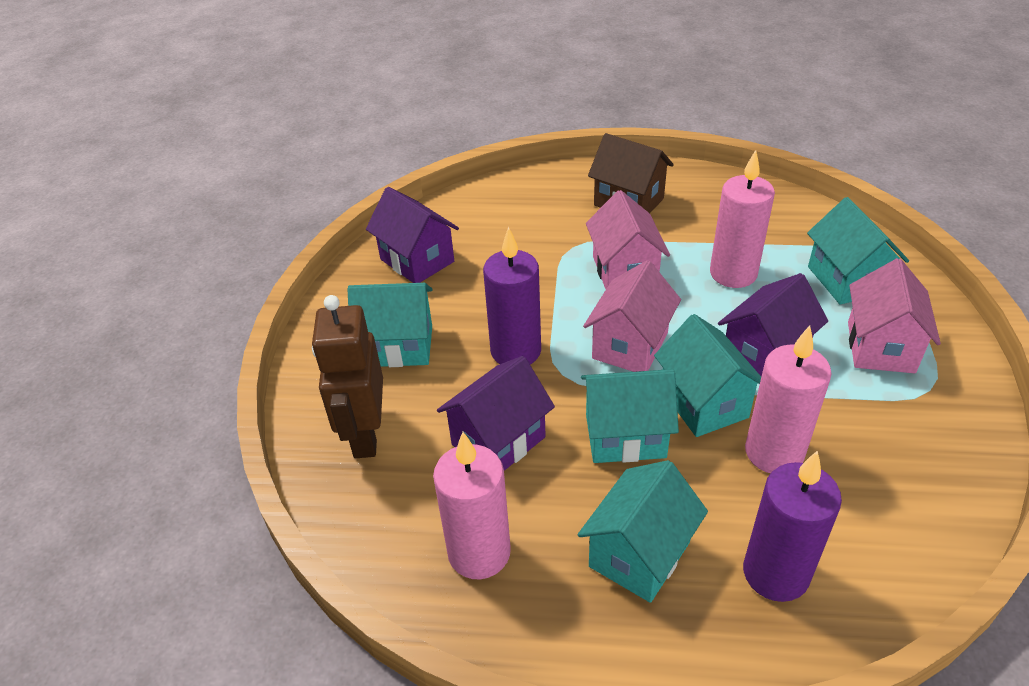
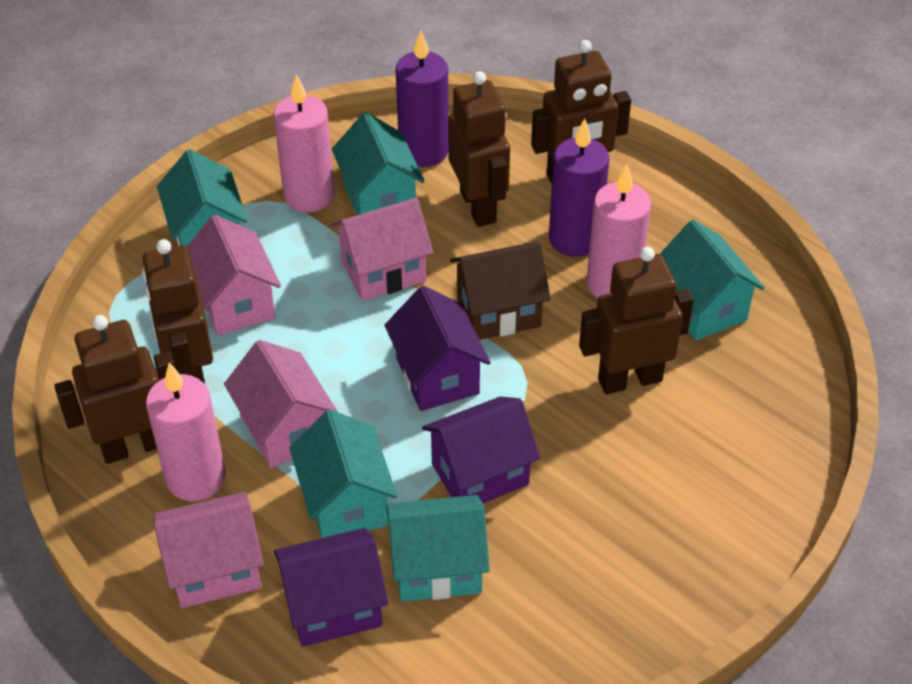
brown robot: 1 -> 5
pink house: 3 -> 4

